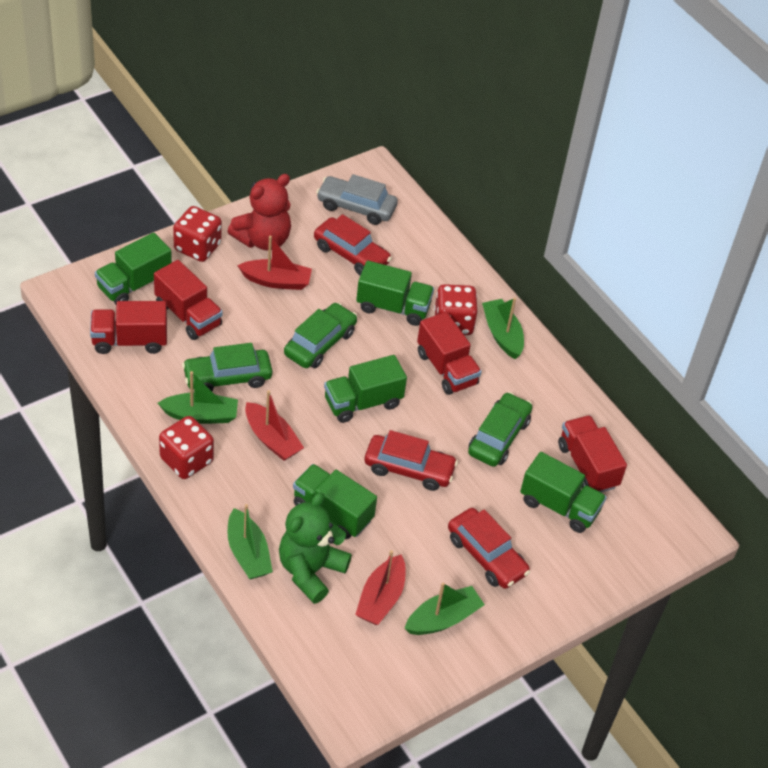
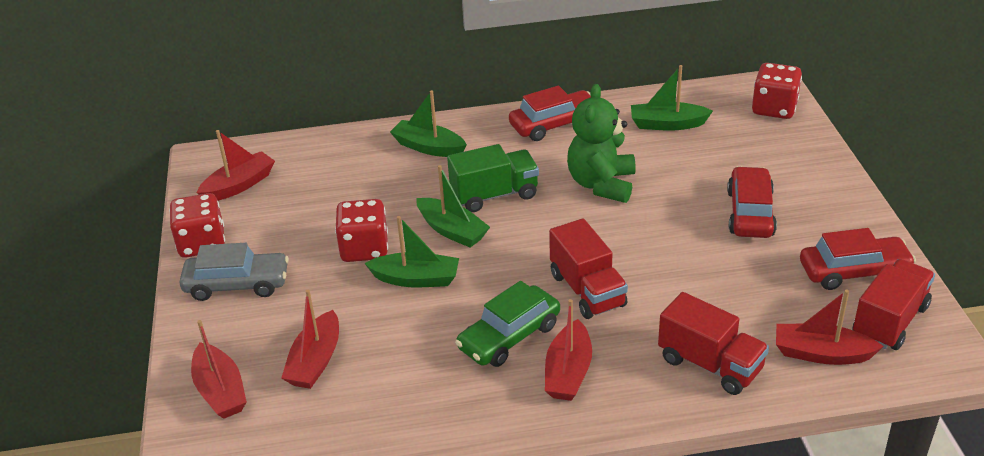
green car: 3 -> 1
green truck: 5 -> 1
red boat: 3 -> 5
red teddy bear: 1 -> 0
red truck: 4 -> 3

